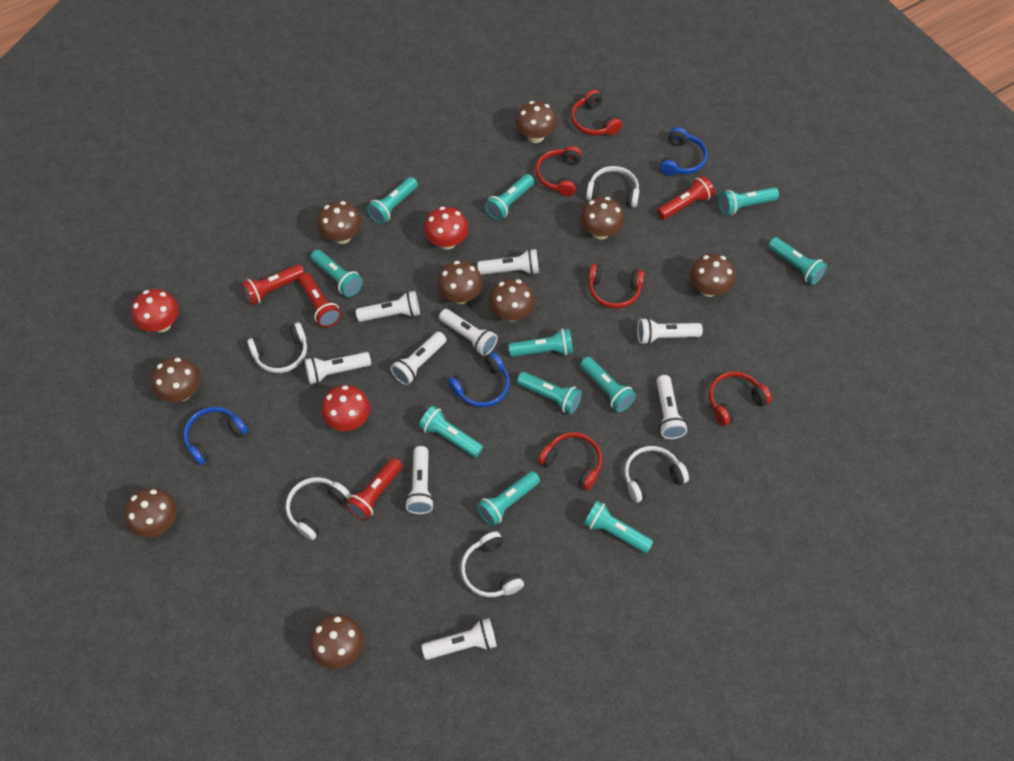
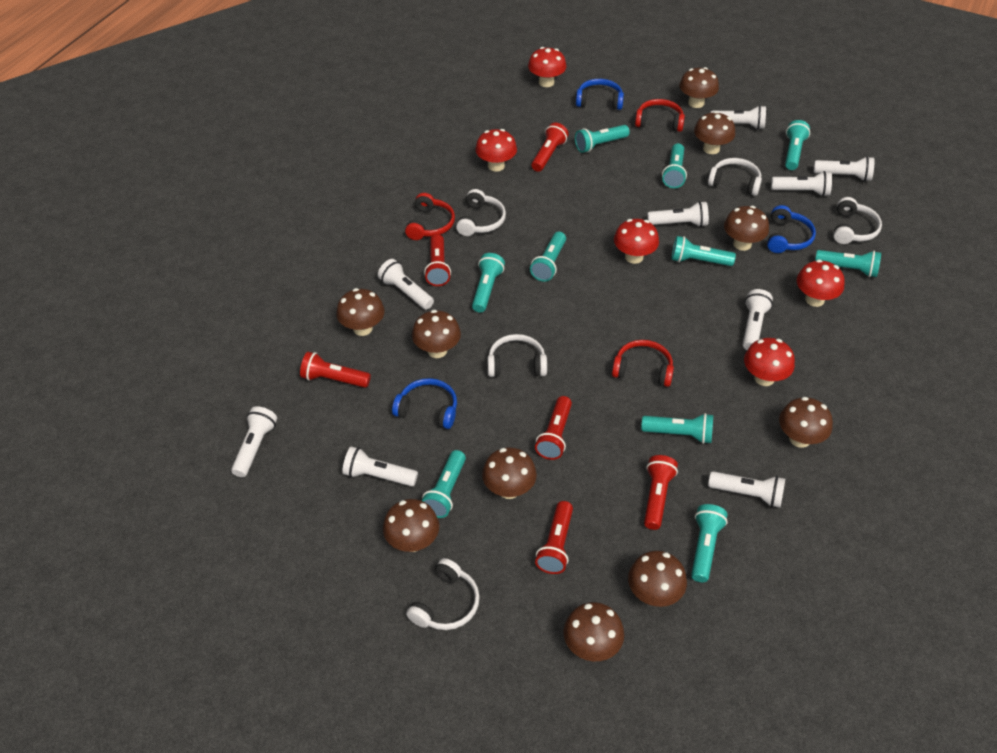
brown mushroom: 9 -> 10
red flashlight: 4 -> 6
red headphones: 5 -> 3
red mushroom: 3 -> 5
turquoise flashlight: 11 -> 10

